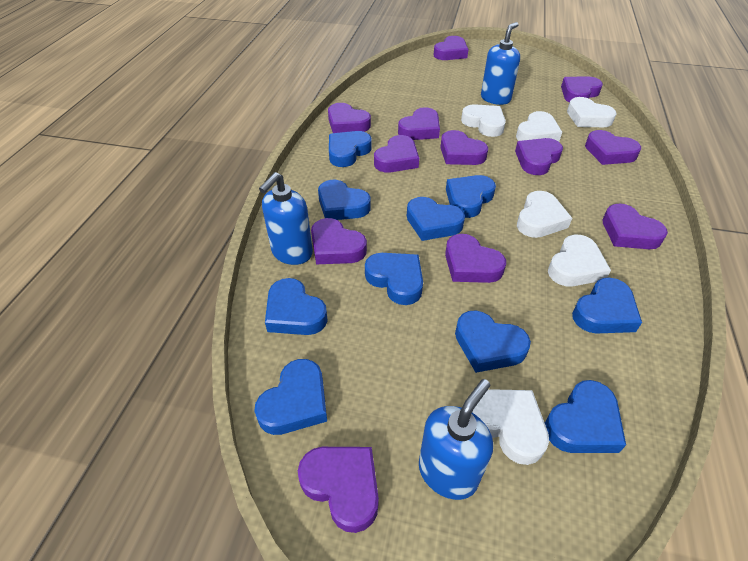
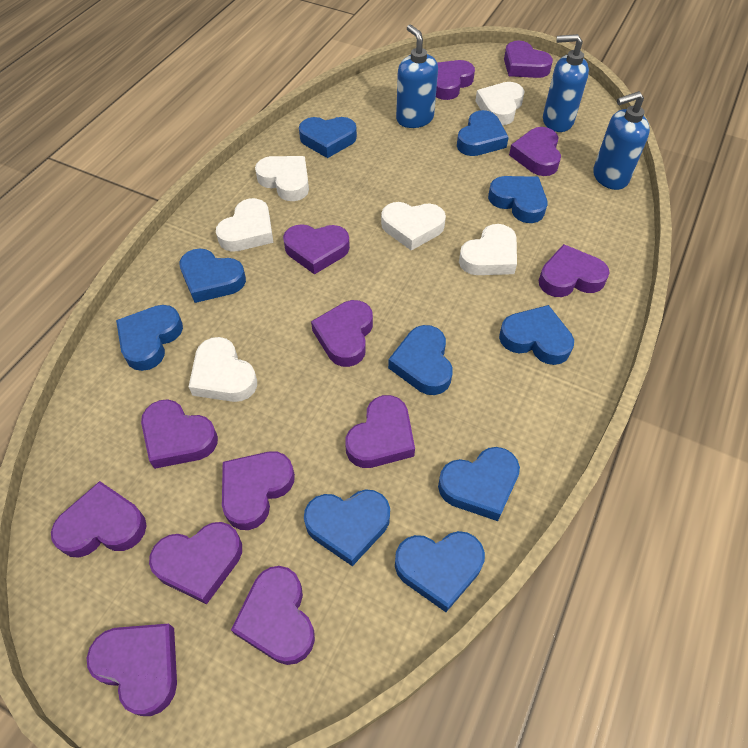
purple heart: 12 -> 13

